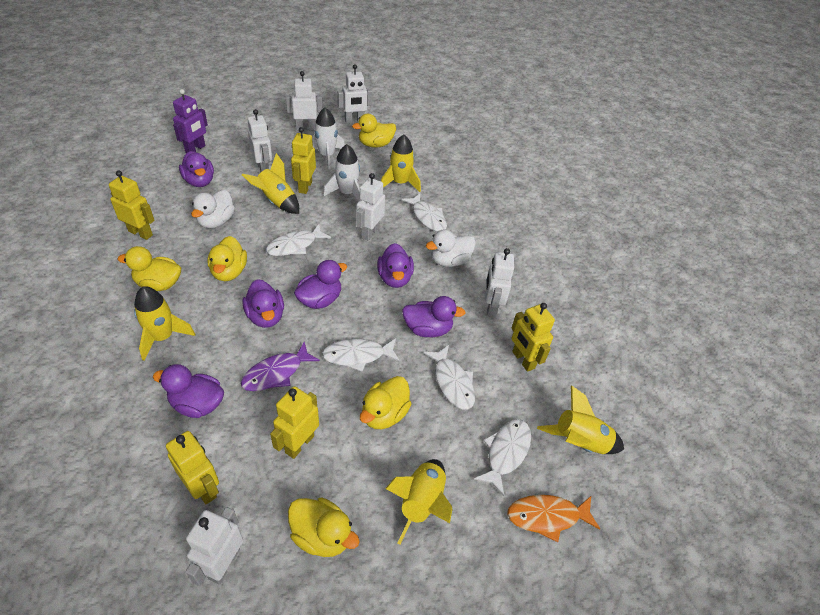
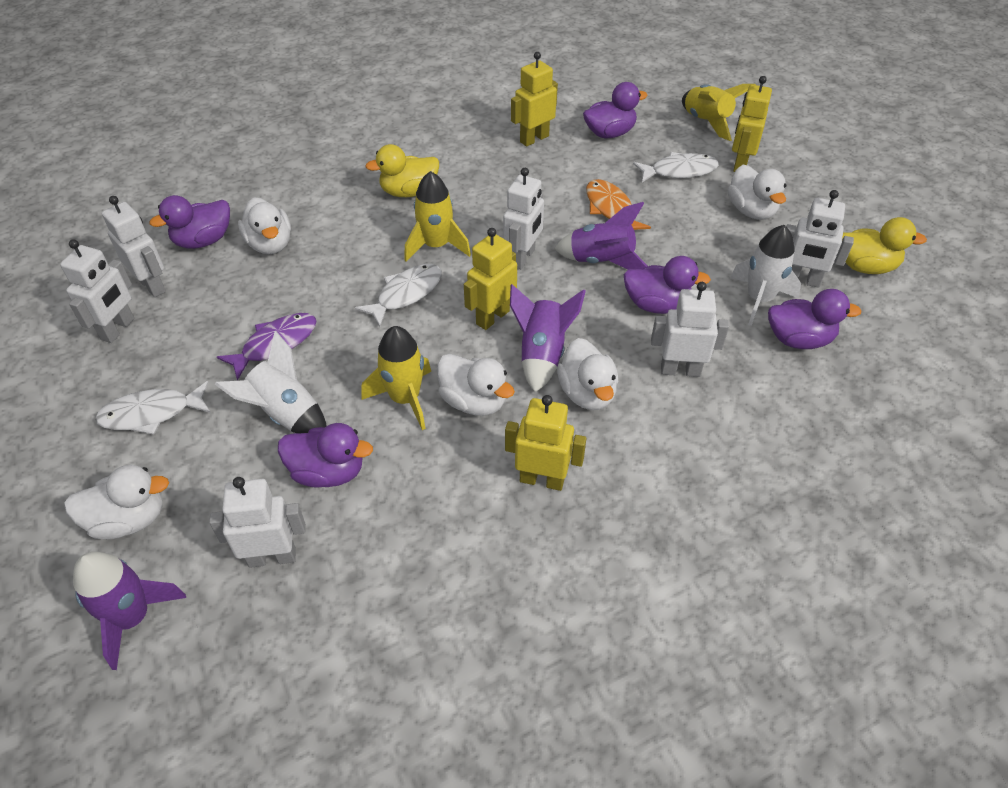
purple duck: 6 -> 5
purple robot: 1 -> 0
purple rocket: 0 -> 3
white duck: 2 -> 5
white fish: 5 -> 3
yellow duck: 5 -> 2
yellow robot: 5 -> 4
yellow rocket: 5 -> 3

